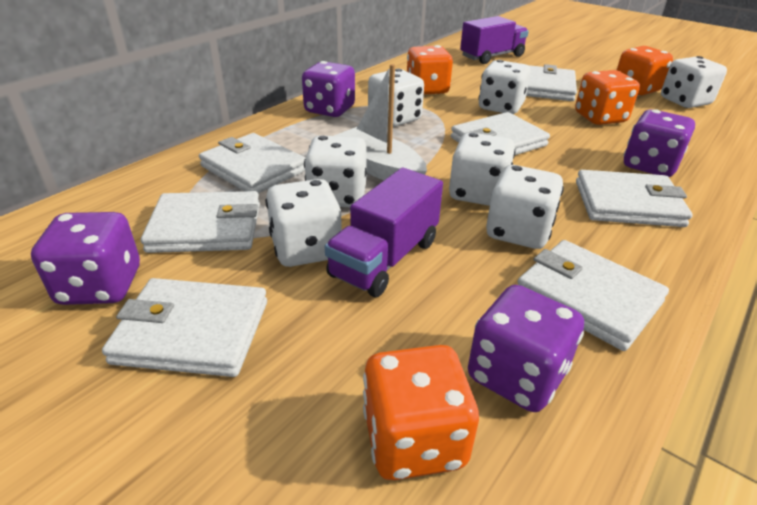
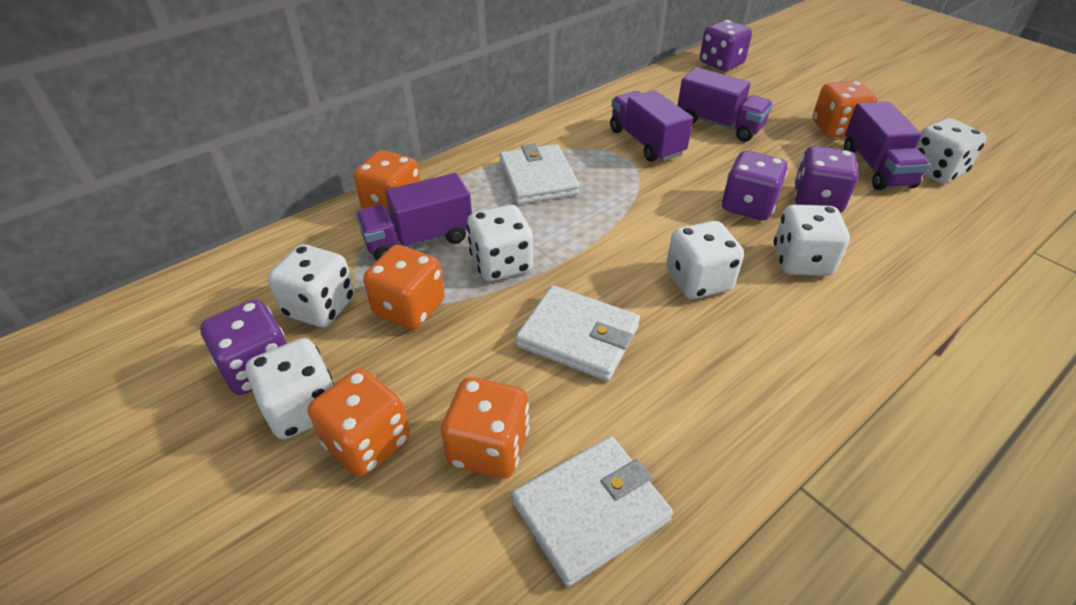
orange dice: 4 -> 5
purple truck: 2 -> 4
white boat: 1 -> 0
white dice: 7 -> 6
white wallet: 7 -> 3

